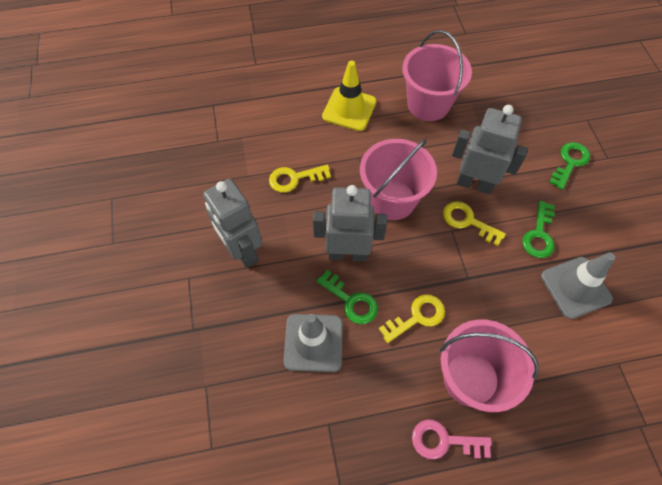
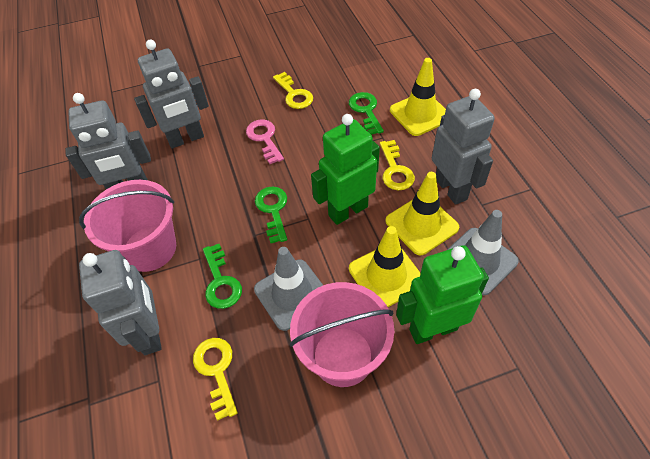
green robot: 0 -> 2
grey robot: 3 -> 4
pink bucket: 3 -> 2
yellow traffic cone: 1 -> 3

